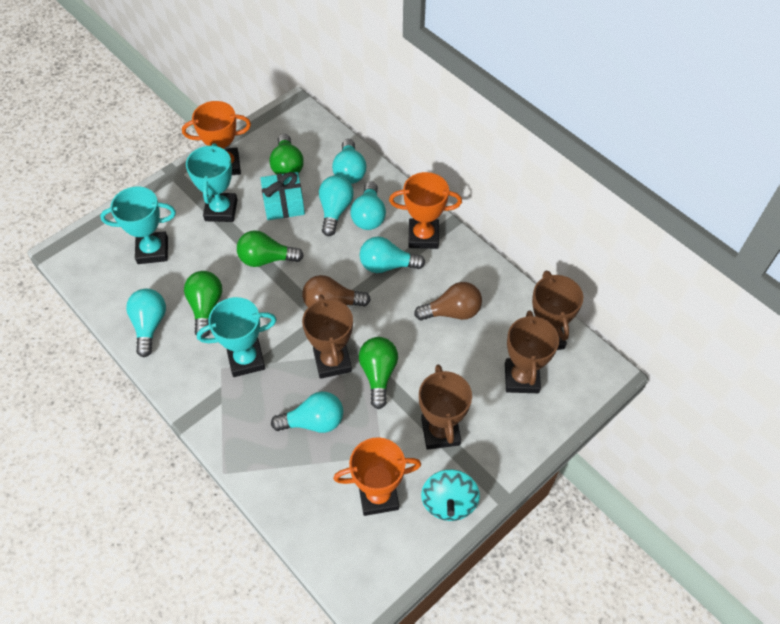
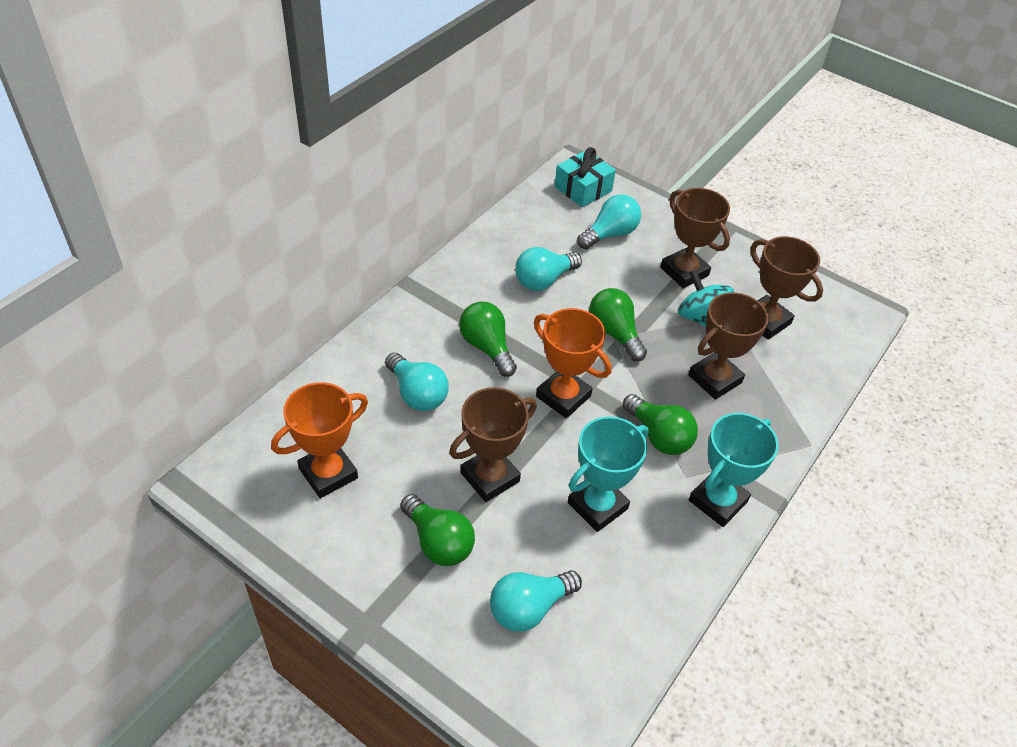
brown light bulb: 2 -> 0
orange trophy: 3 -> 2
turquoise light bulb: 6 -> 4
turquoise trophy: 3 -> 2

